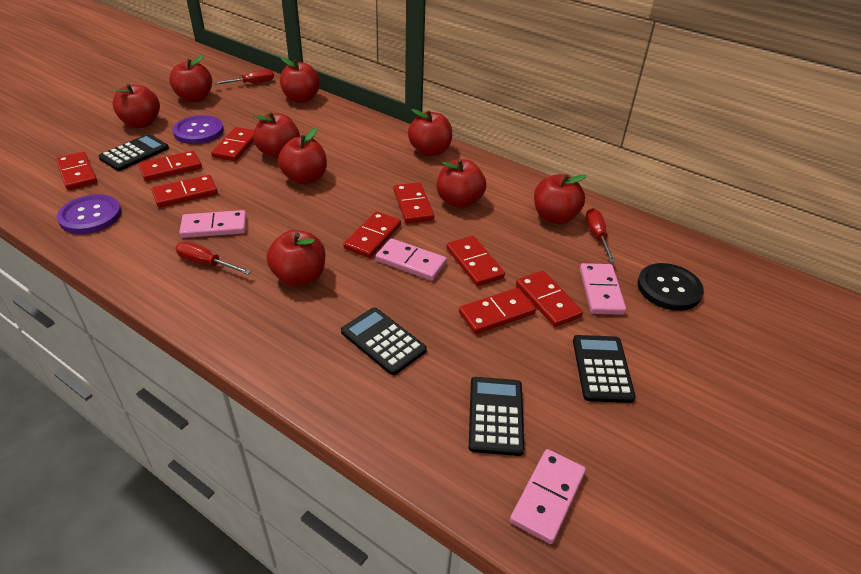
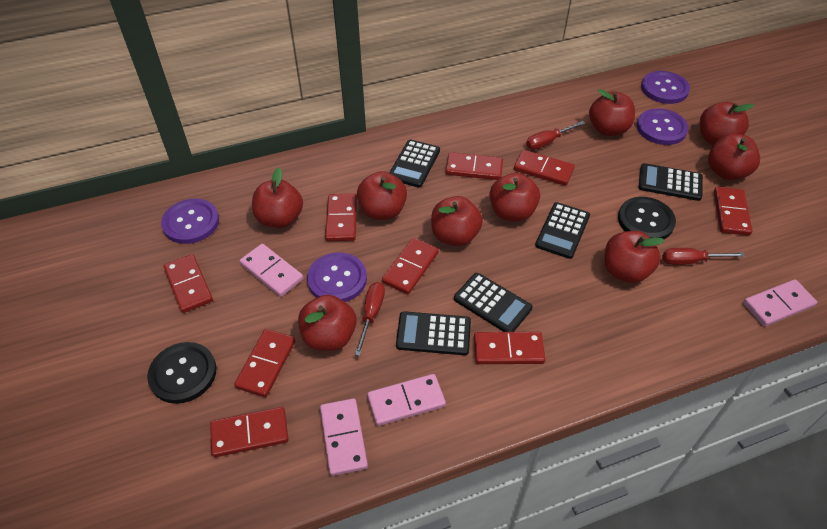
black button: 1 -> 2
black calculator: 4 -> 5
purple button: 2 -> 4

